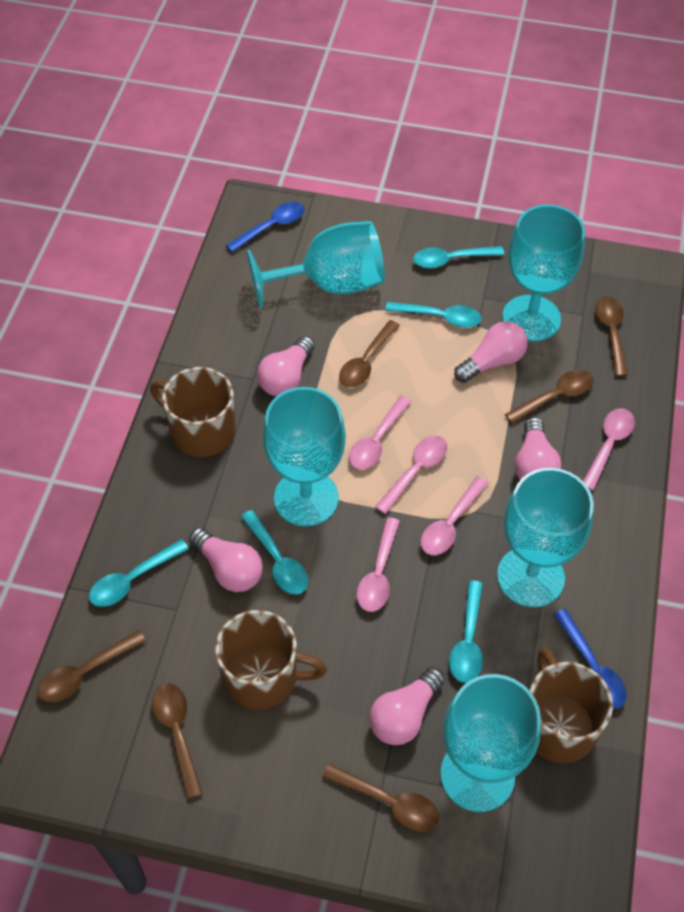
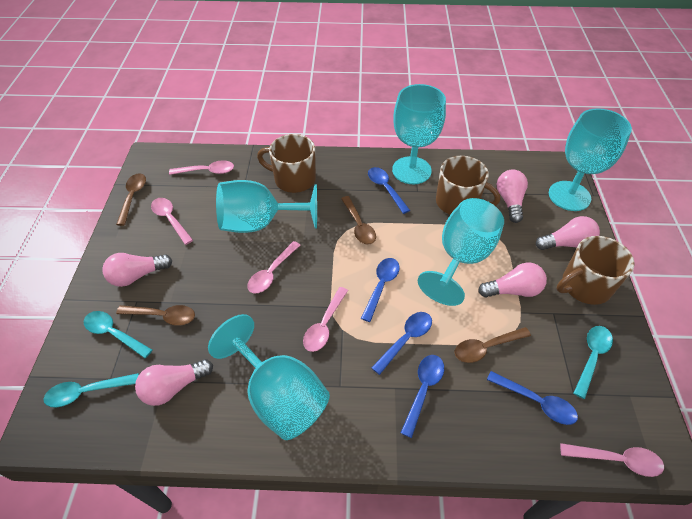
blue spoon: 2 -> 5
brown spoon: 6 -> 4
turquoise spoon: 5 -> 3

